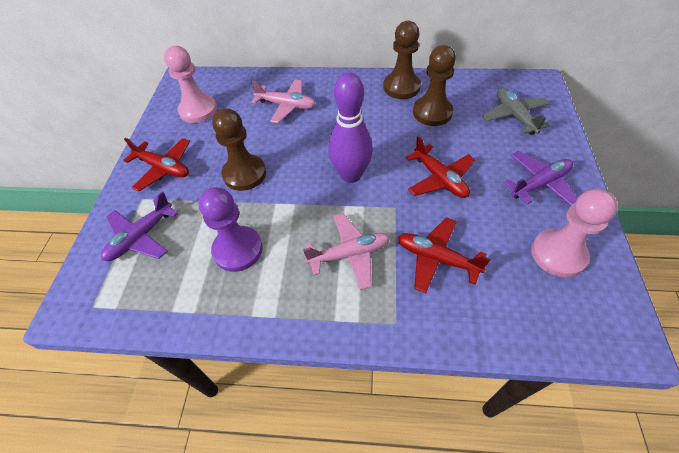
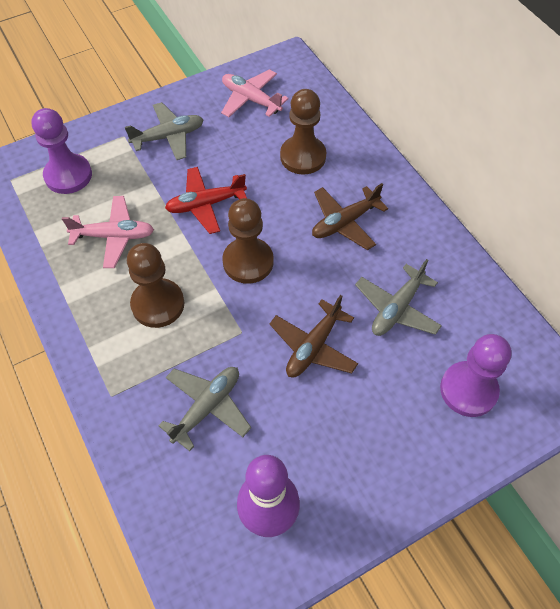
brown plane: 0 -> 2
grey plane: 1 -> 3
pink pawn: 2 -> 0
purple pawn: 1 -> 2
purple plane: 2 -> 0
red plane: 3 -> 1

